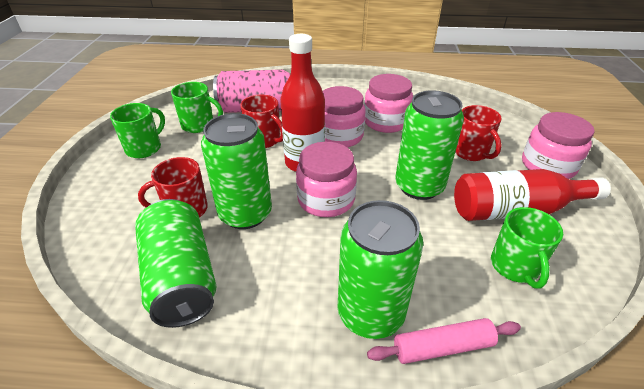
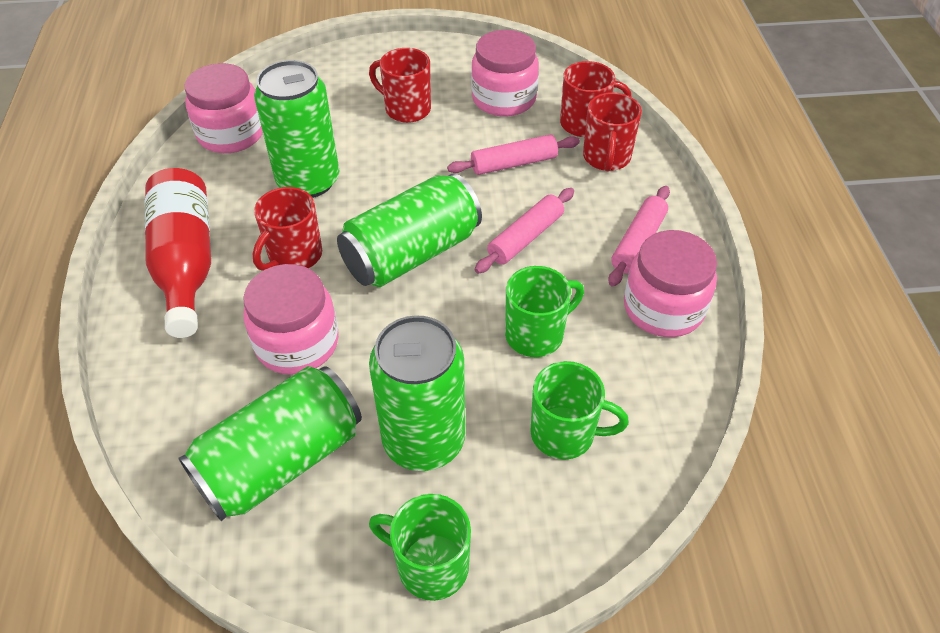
pink can: 1 -> 0
pink rolling pin: 1 -> 3
red bottle: 2 -> 1
red mug: 3 -> 4

